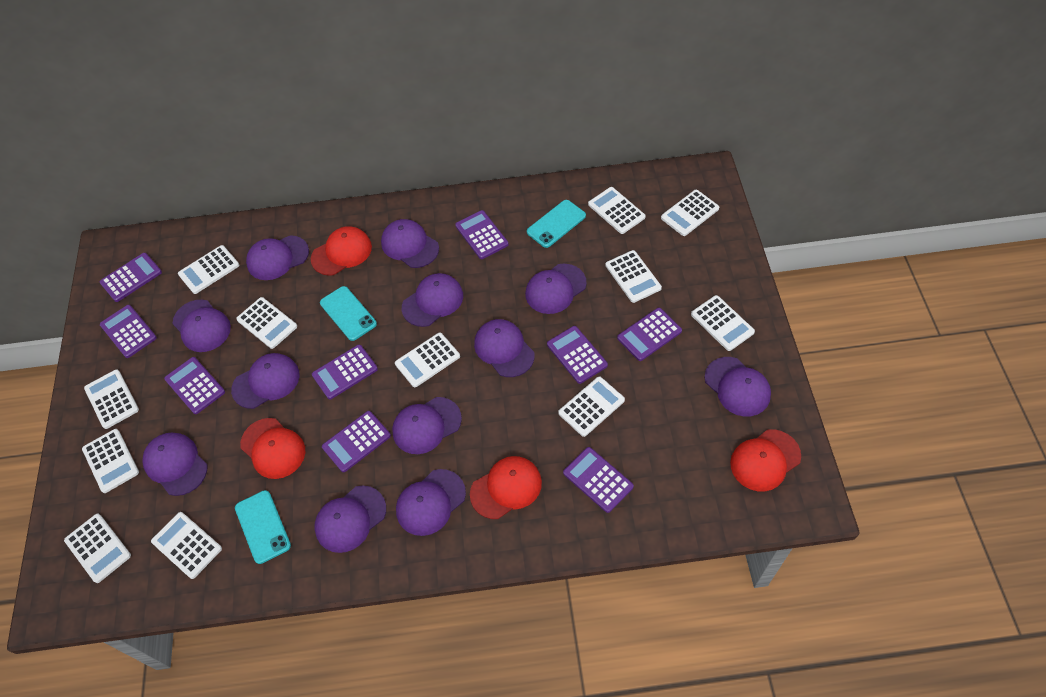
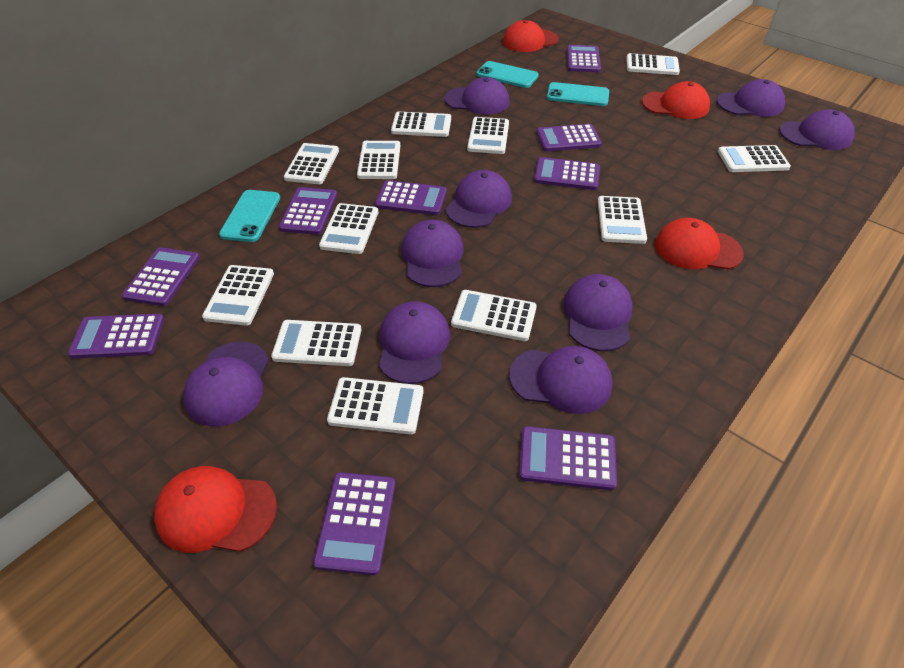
purple cap: 12 -> 9

